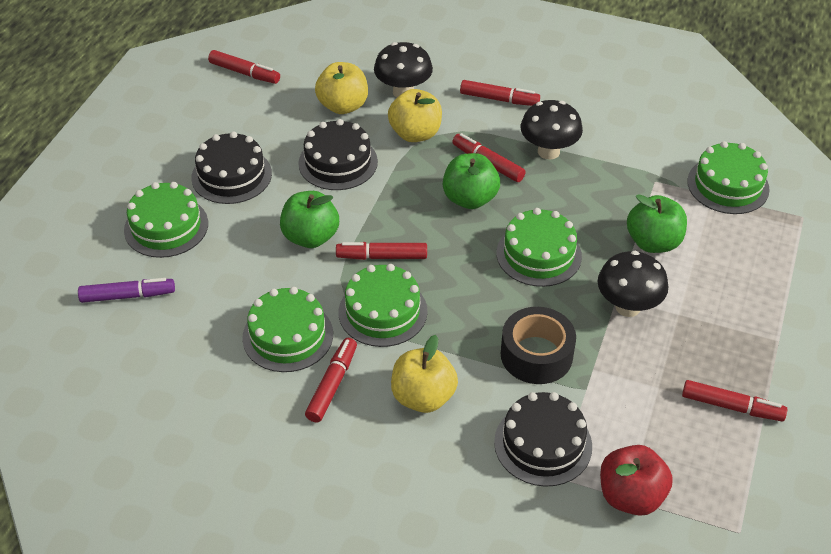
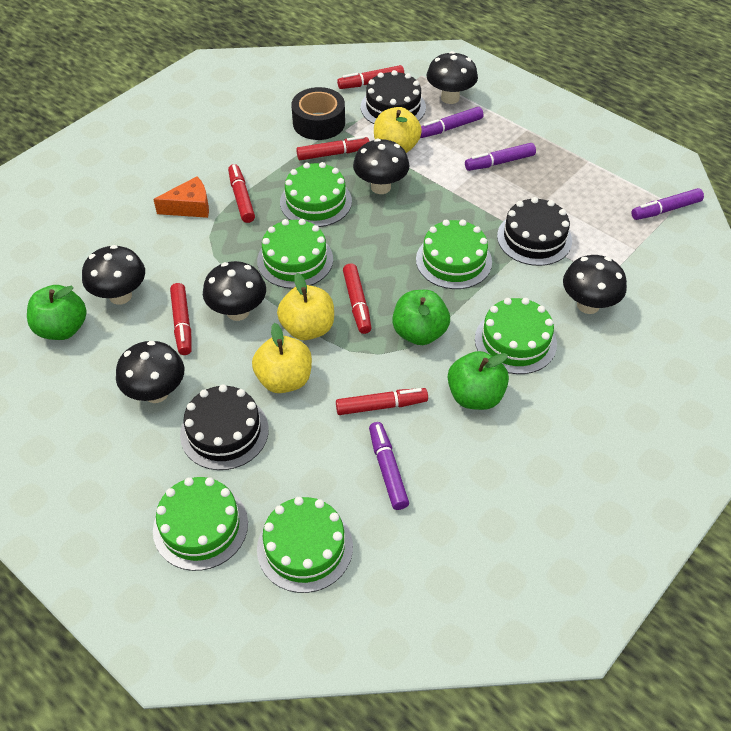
black mushroom: 3 -> 6
green cake: 5 -> 6
orange cheese: 0 -> 1
purple marker: 1 -> 4
red apple: 1 -> 0

